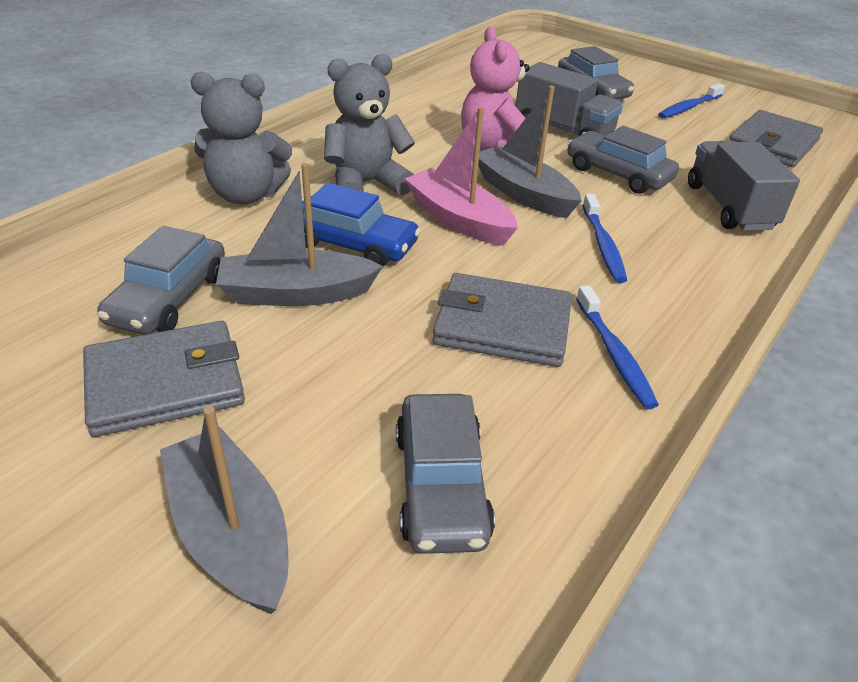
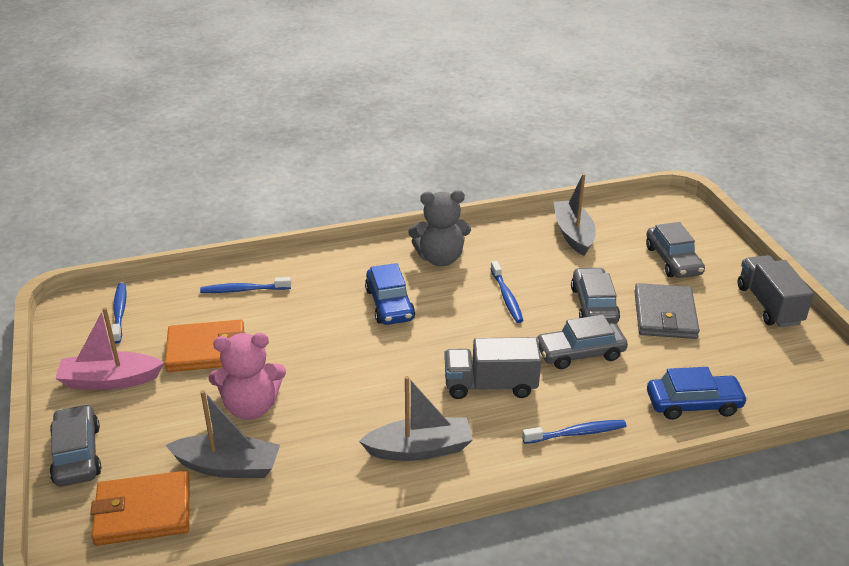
blue car: 1 -> 2
blue toothbrush: 3 -> 4
grey teddy bear: 2 -> 1
grey wallet: 3 -> 1
orange wallet: 0 -> 2

